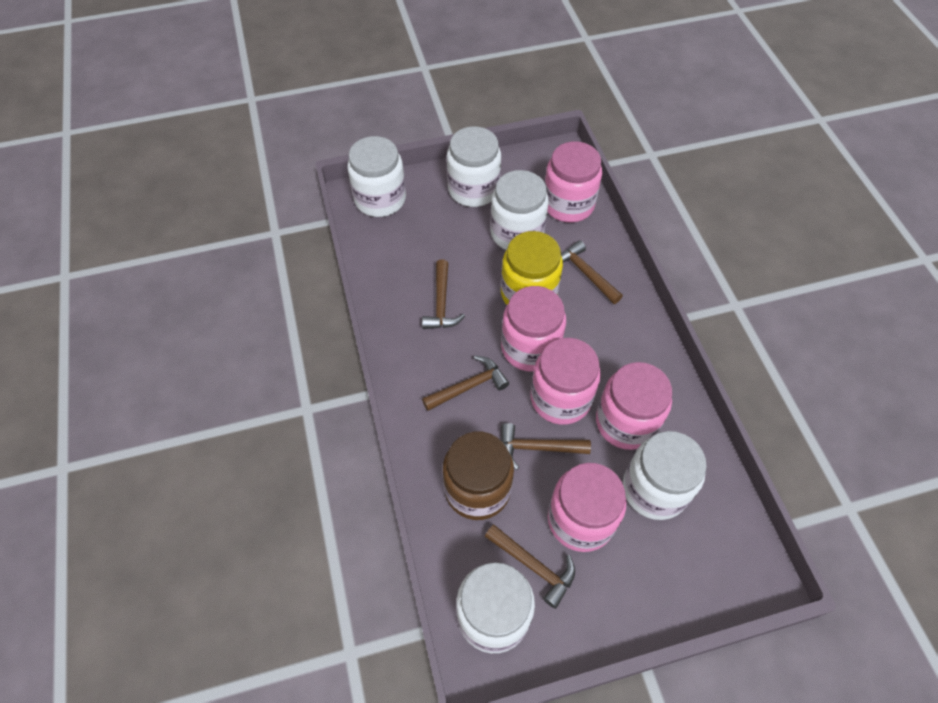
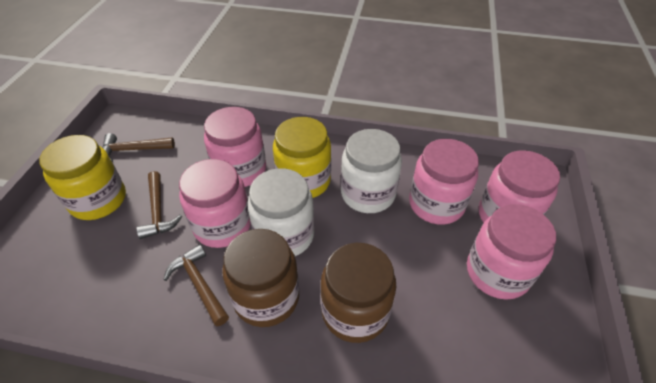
brown hammer: 5 -> 3
brown jar: 1 -> 2
white jar: 5 -> 2
yellow jar: 1 -> 2

